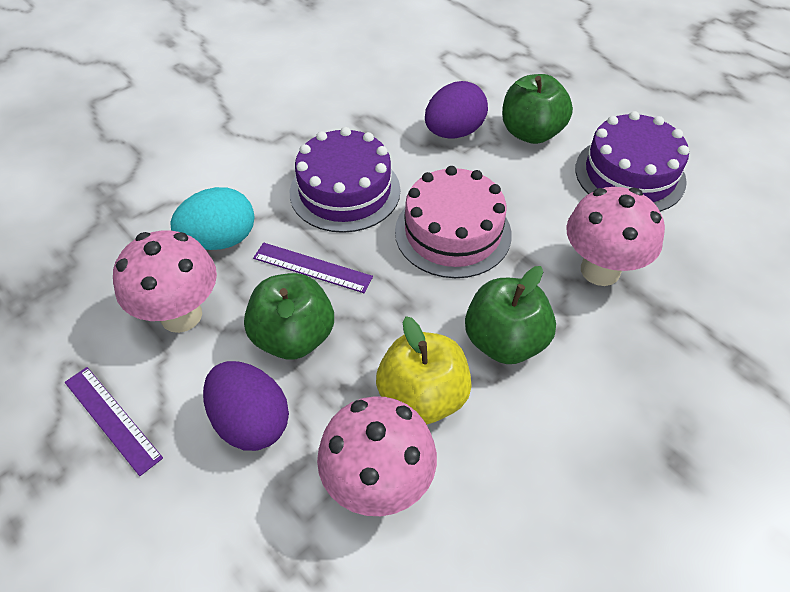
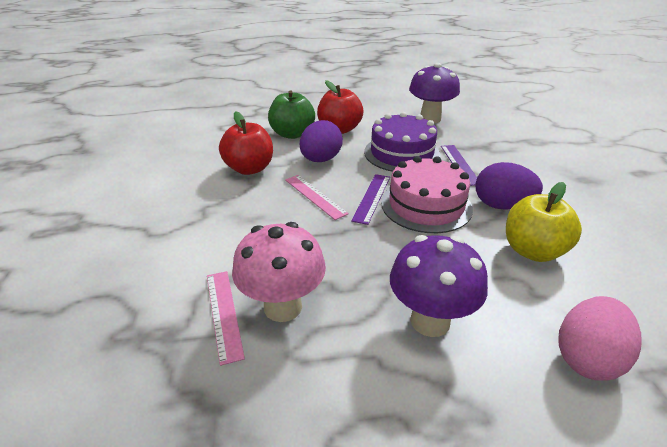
green apple: 3 -> 1
pink egg: 0 -> 1
pink mushroom: 3 -> 1
pink ruler: 0 -> 2
purple cake: 2 -> 1
purple mushroom: 0 -> 2
red apple: 0 -> 2
turquoise egg: 1 -> 0

